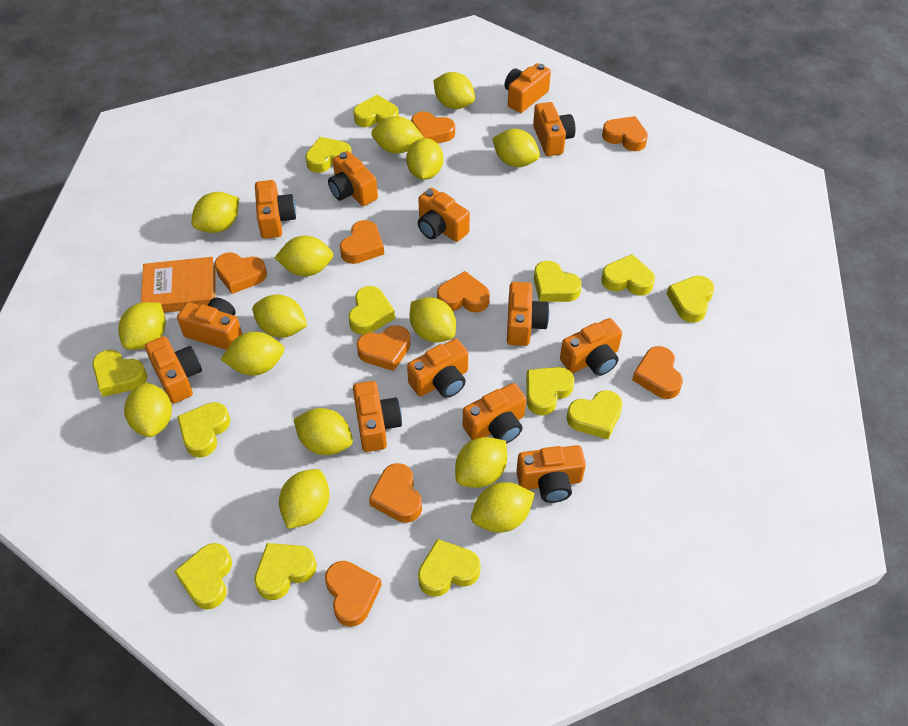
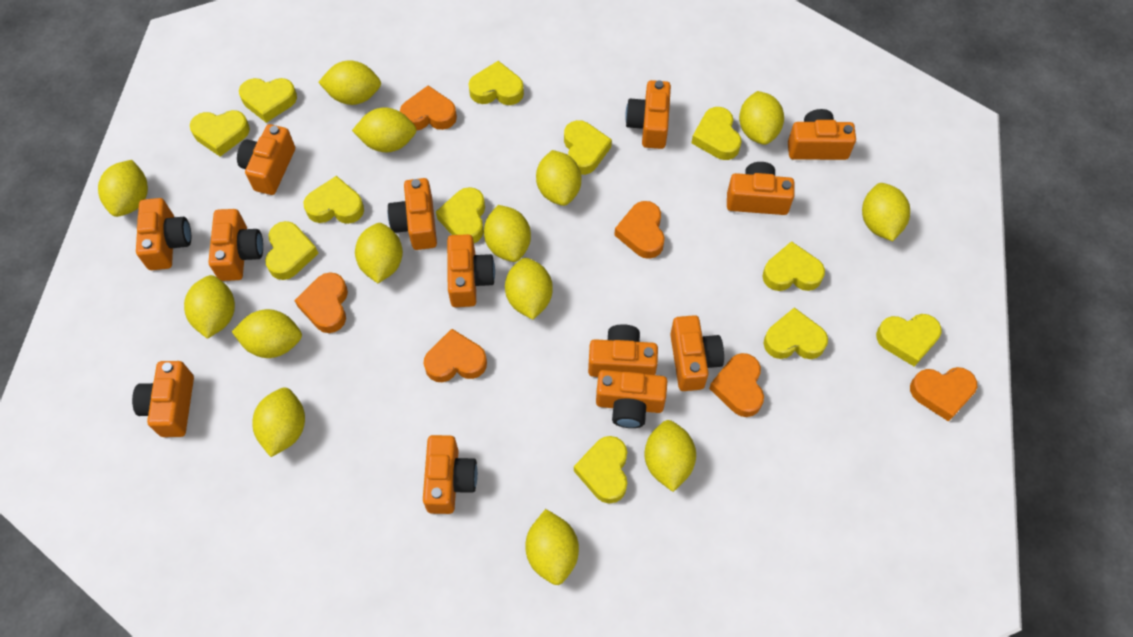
orange book: 1 -> 0
orange heart: 9 -> 6
yellow heart: 13 -> 12
yellow lemon: 15 -> 14

